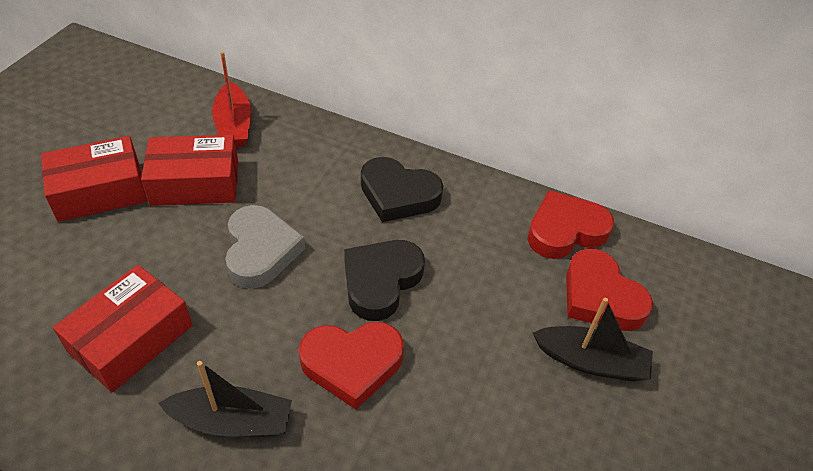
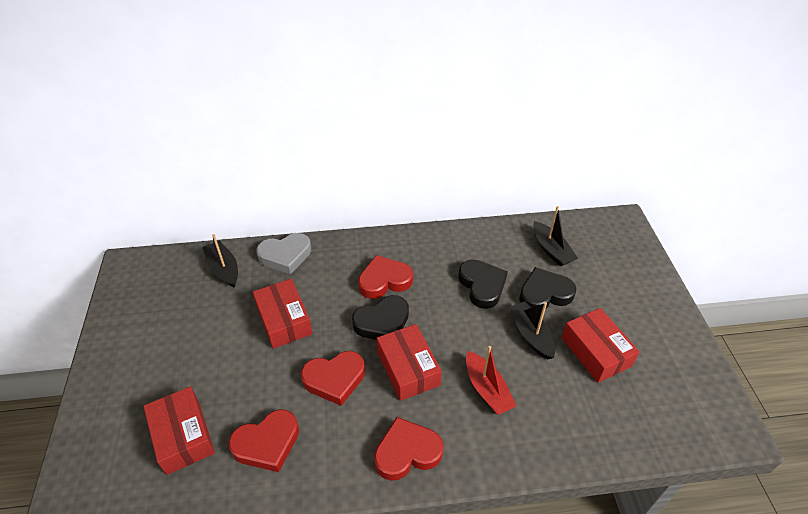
black boat: 2 -> 3
black heart: 2 -> 3
red box: 3 -> 4
red heart: 3 -> 4

